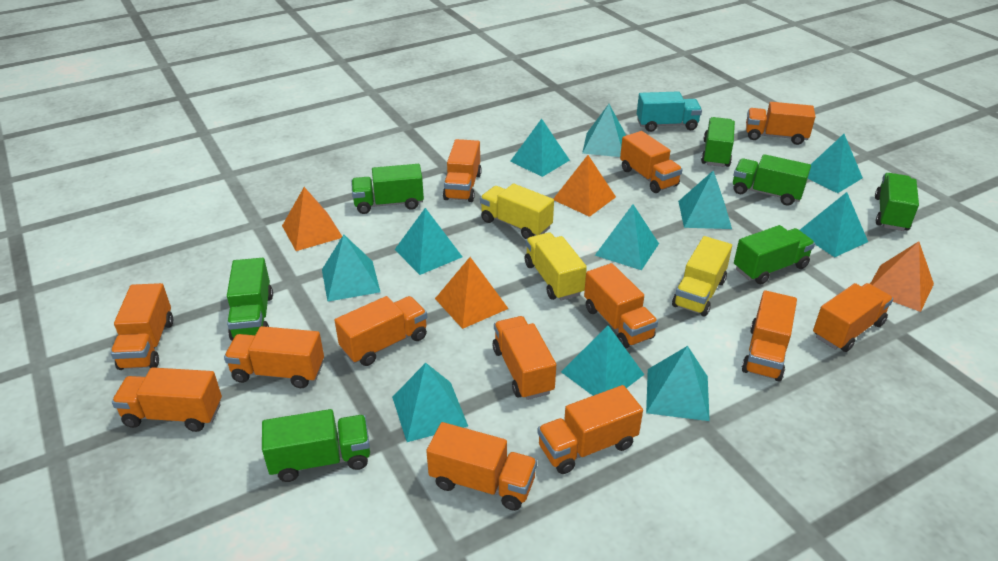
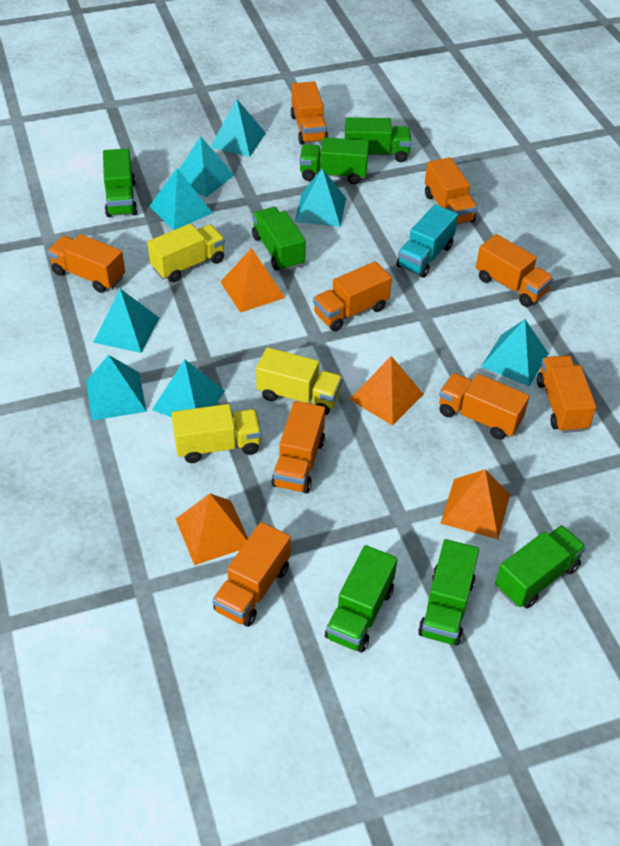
orange truck: 13 -> 9
turquoise pyramid: 11 -> 8

